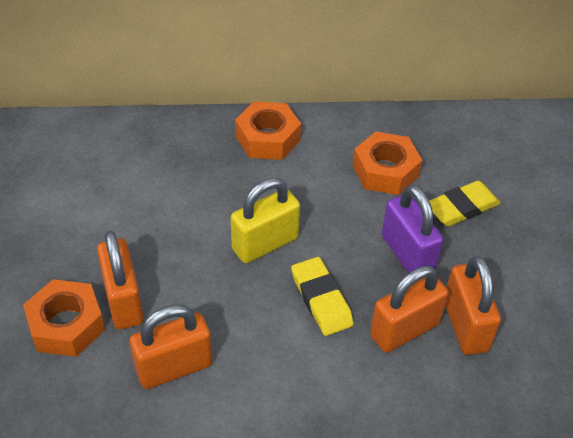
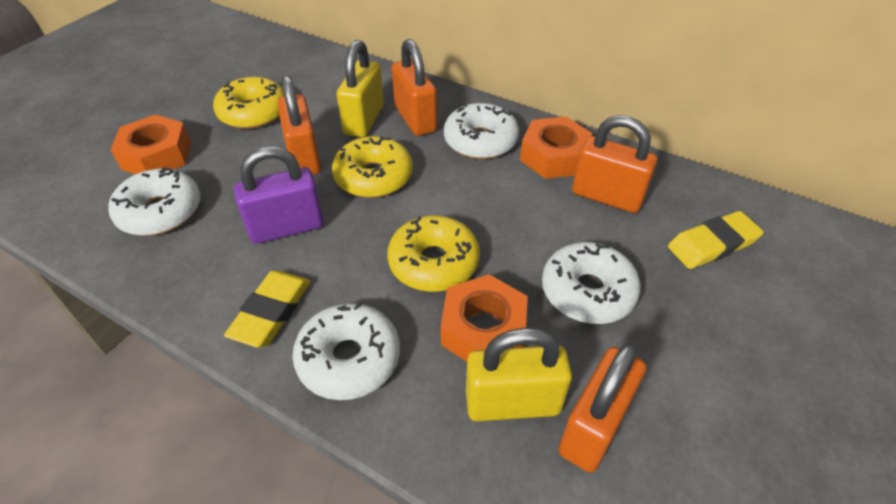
white donut: 0 -> 4
yellow donut: 0 -> 3
yellow padlock: 1 -> 2

